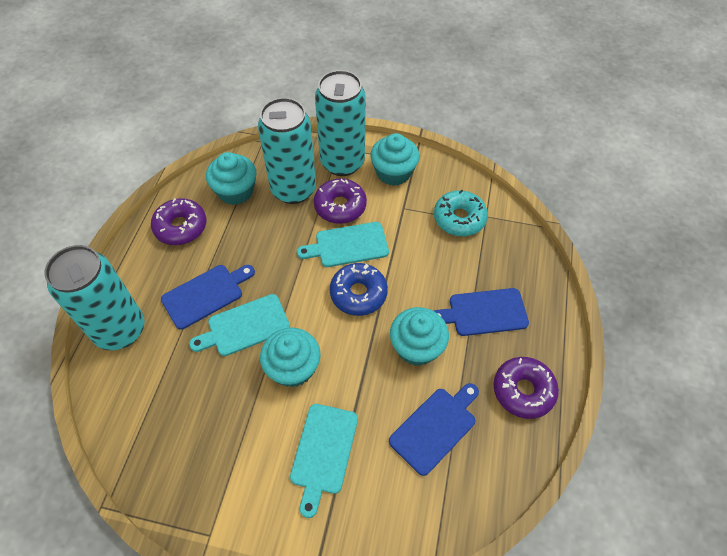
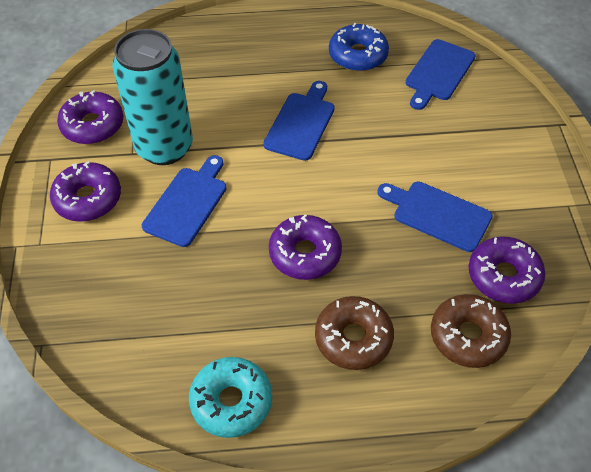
blue cutting board: 3 -> 4
brown donut: 0 -> 2
purple donut: 3 -> 4
turquoise can: 3 -> 1
turquoise cupcake: 4 -> 0
turquoise cutting board: 3 -> 0

